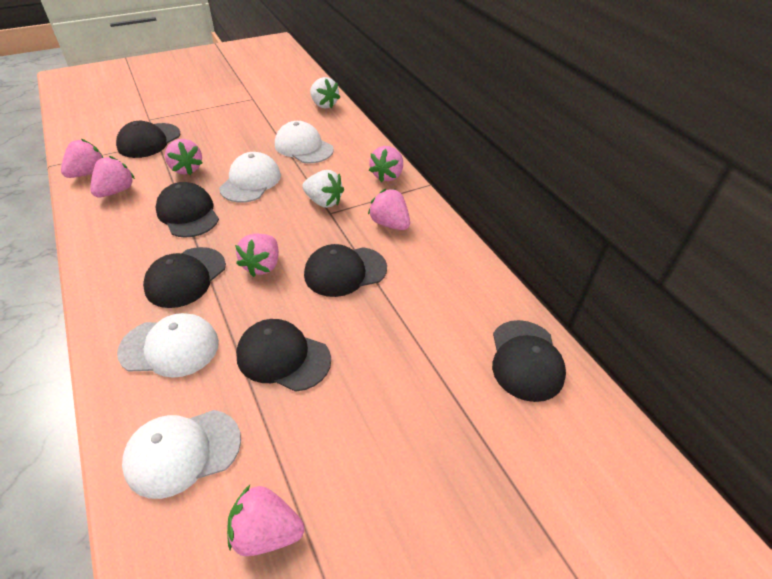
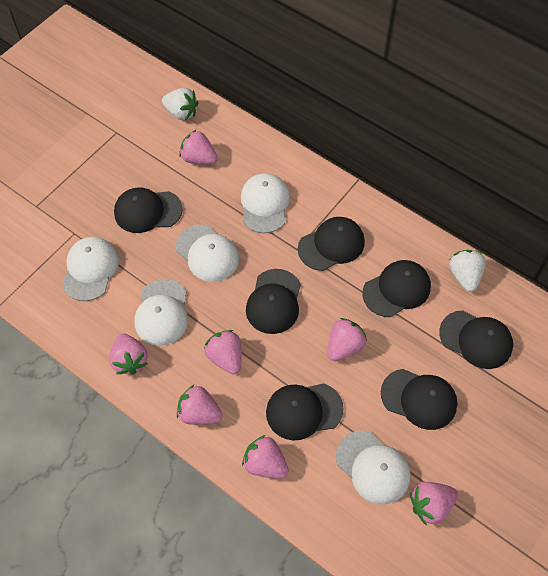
black cap: 6 -> 7
white cap: 4 -> 5

